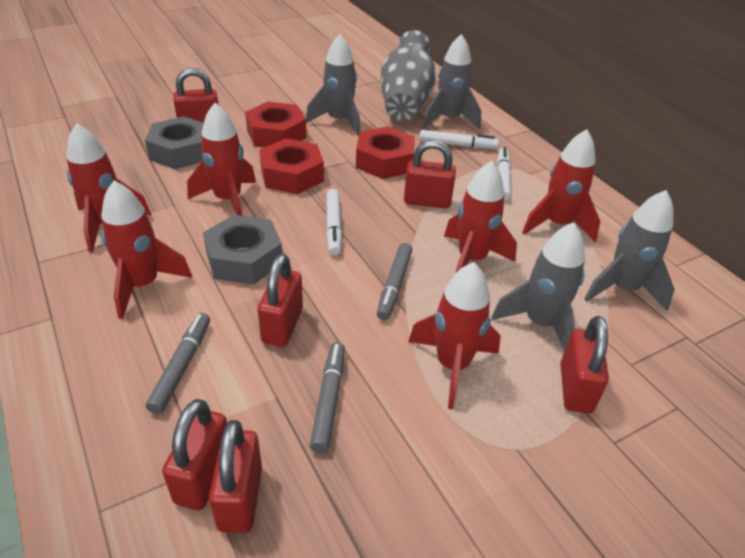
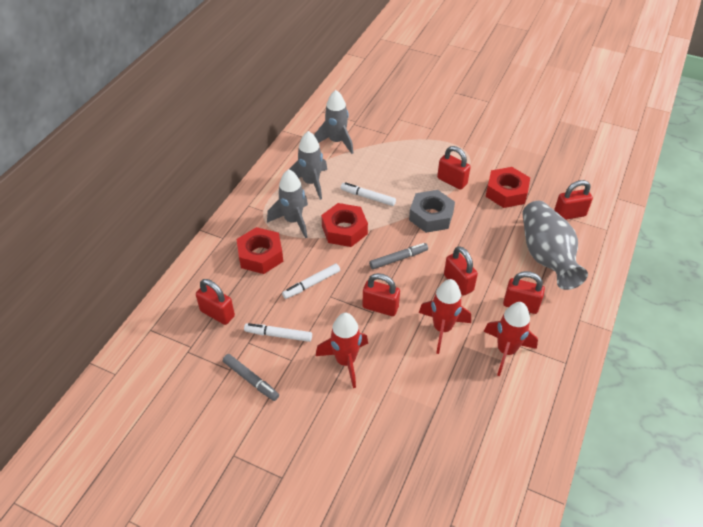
grey marker: 3 -> 2
grey nut: 2 -> 1
grey rocket: 4 -> 3
red rocket: 6 -> 3

